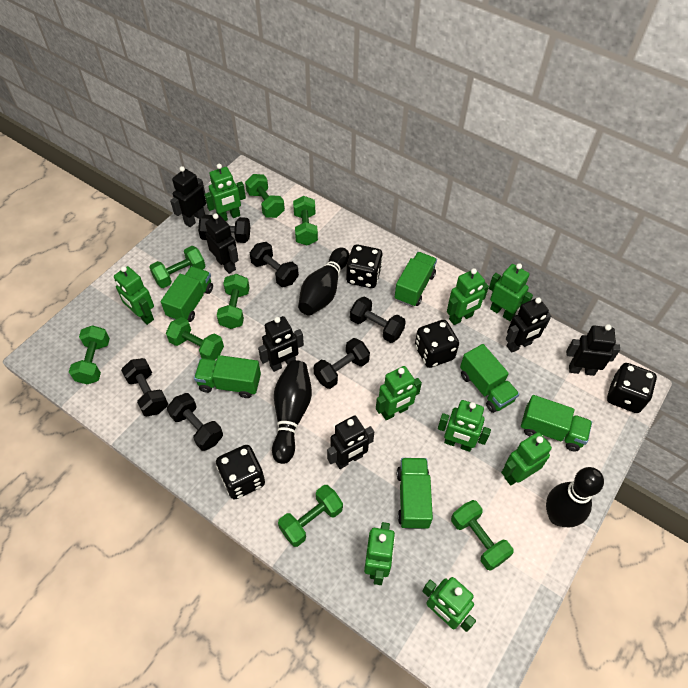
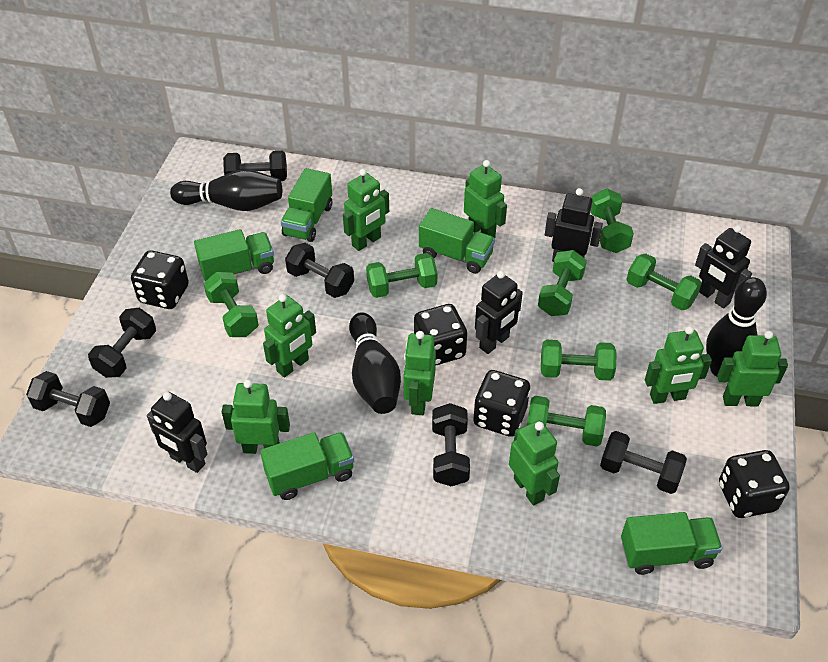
black robot: 6 -> 4
green dumbbell: 8 -> 7
green robot: 9 -> 8
green truck: 6 -> 5

